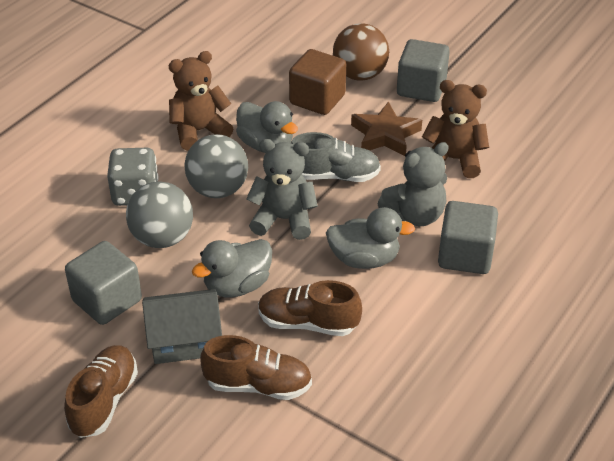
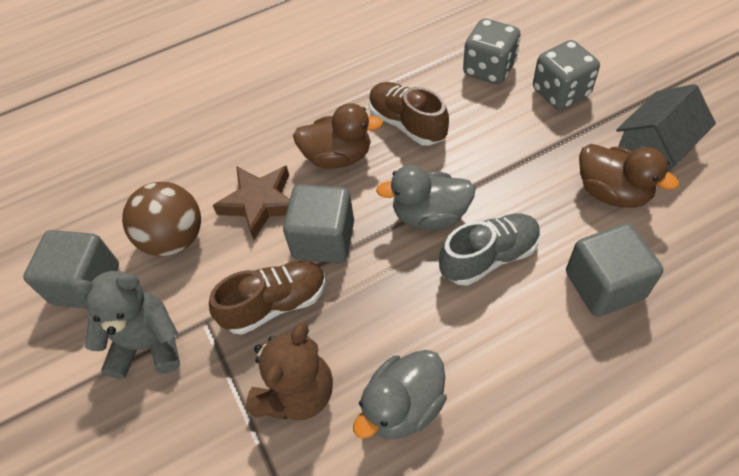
brown cube: 1 -> 0
brown duck: 0 -> 2
brown shoe: 3 -> 2
brown teddy bear: 2 -> 1
grey ball: 2 -> 0
grey dice: 1 -> 2
grey duck: 3 -> 2
grey teddy bear: 2 -> 1

